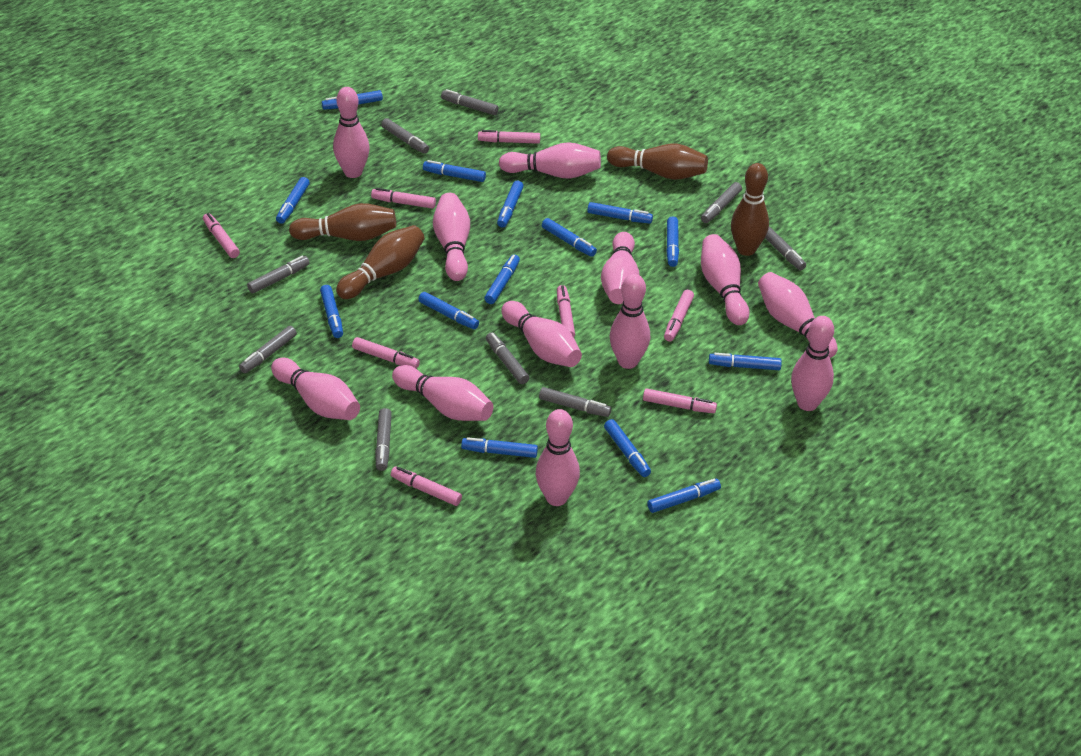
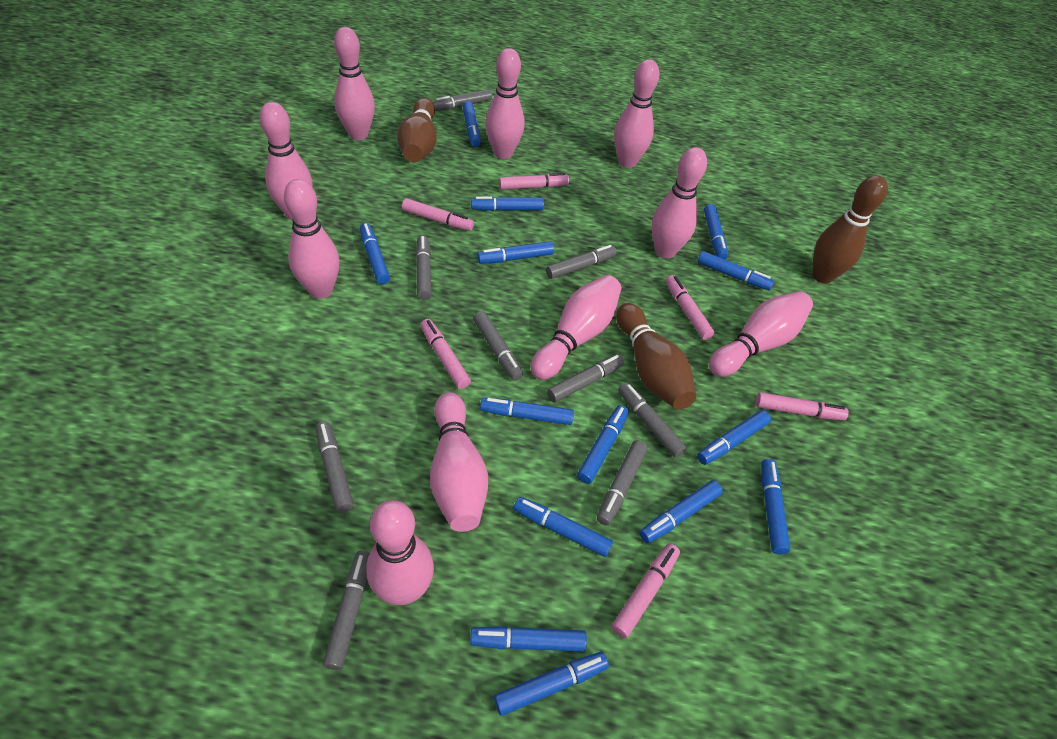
brown bowling pin: 4 -> 3
pink bowling pin: 12 -> 10
pink marker: 8 -> 6

